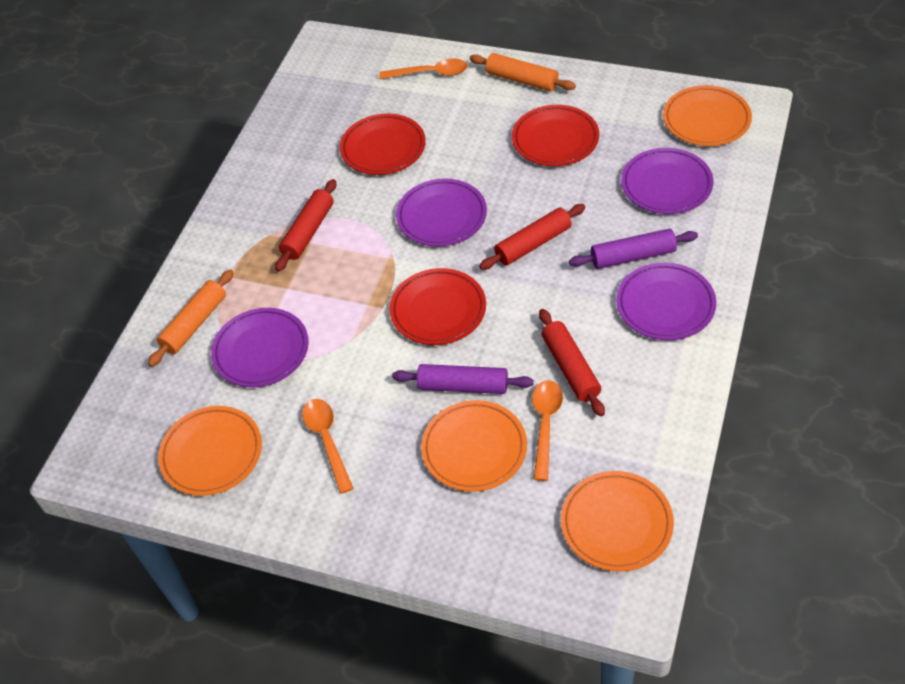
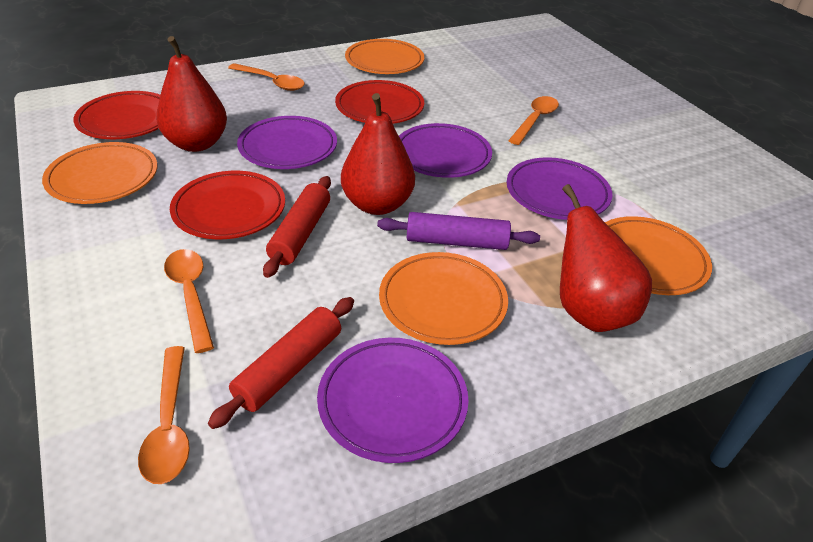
orange rolling pin: 2 -> 0
orange spoon: 3 -> 4
purple rolling pin: 2 -> 1
red pear: 0 -> 3
red rolling pin: 3 -> 2

